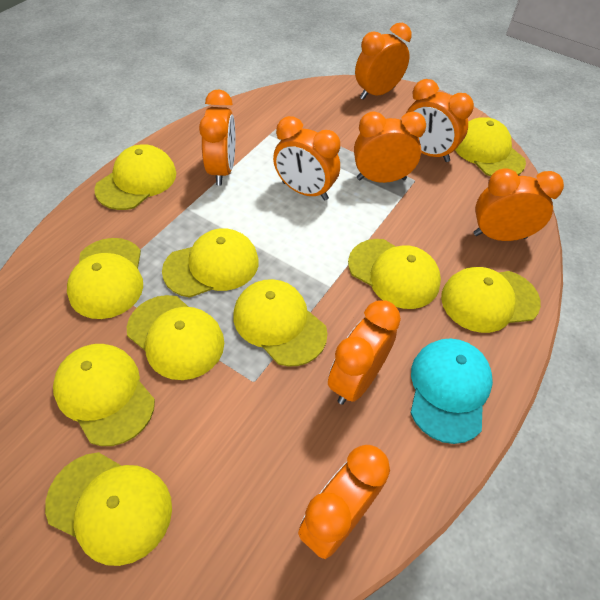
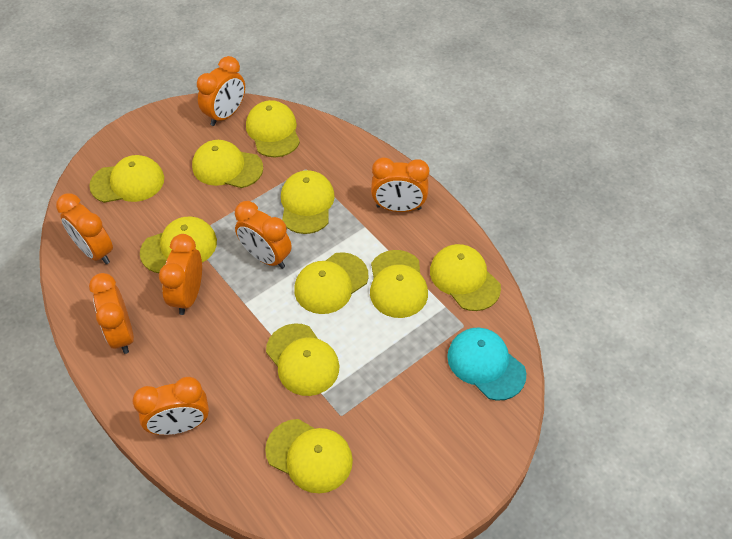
orange clock: 8 -> 7

